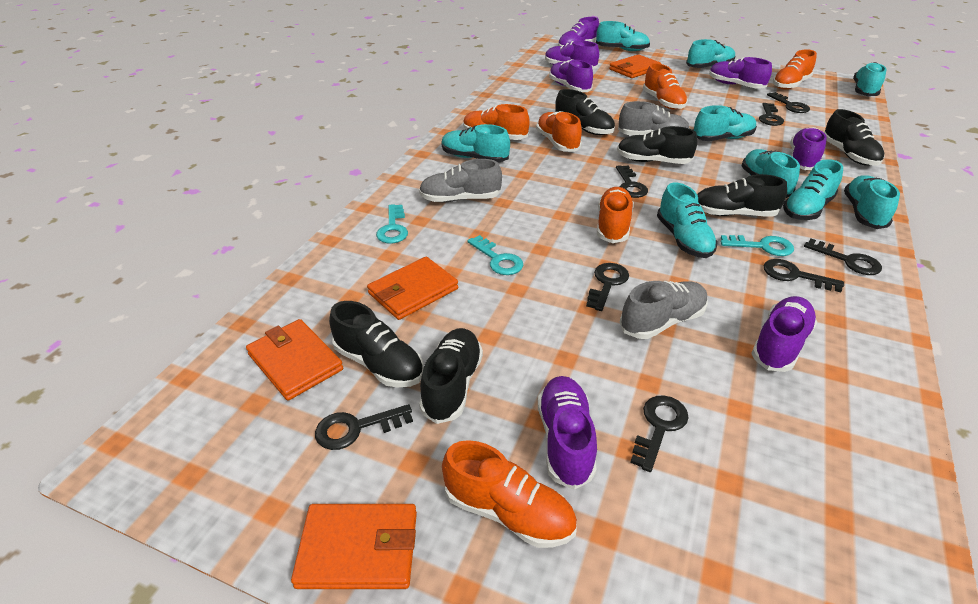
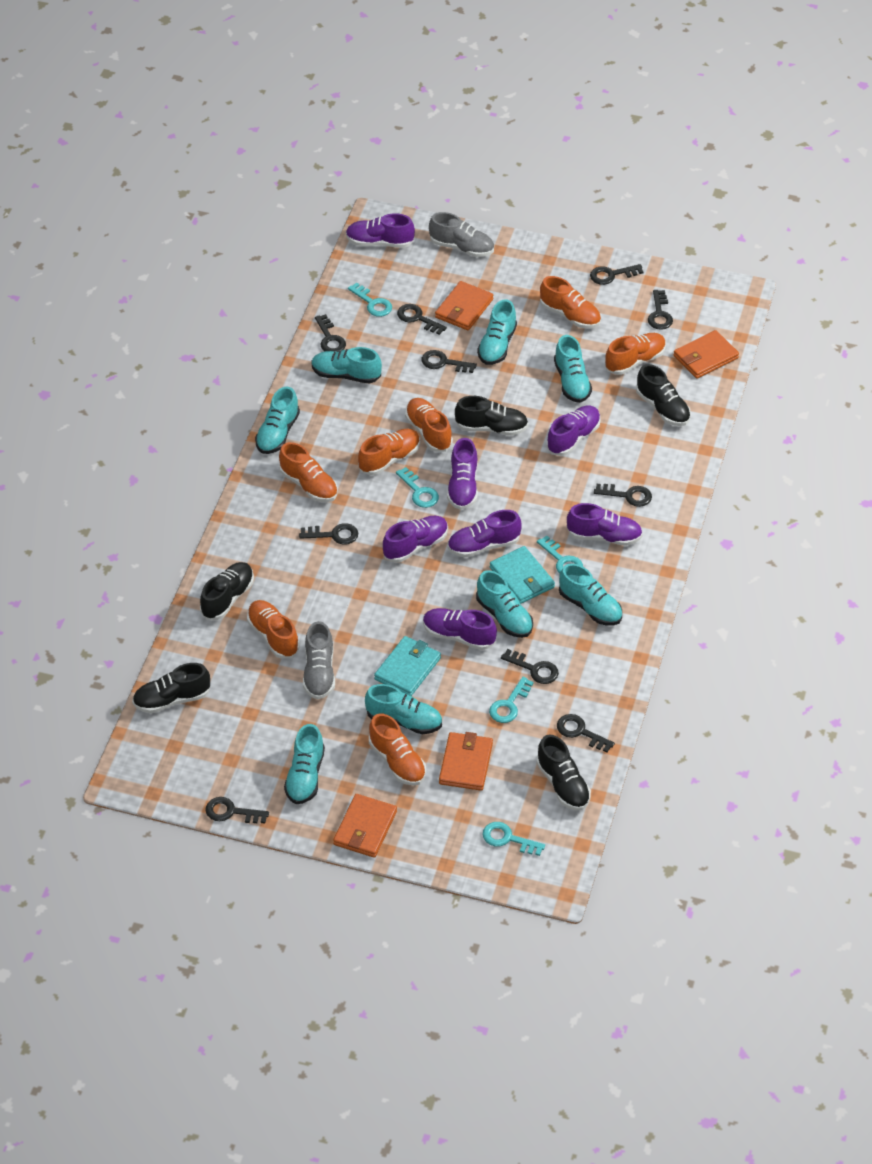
black key: 8 -> 10
black shoe: 6 -> 5
grey shoe: 3 -> 2
orange shoe: 6 -> 7
turquoise key: 3 -> 5
turquoise shoe: 9 -> 8
turquoise wallet: 0 -> 2

